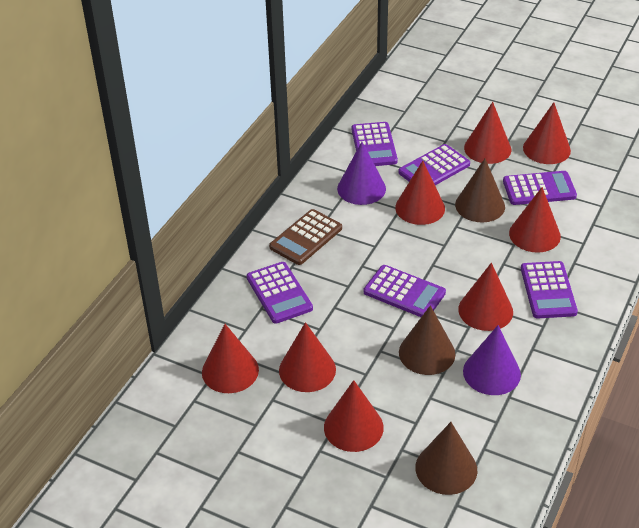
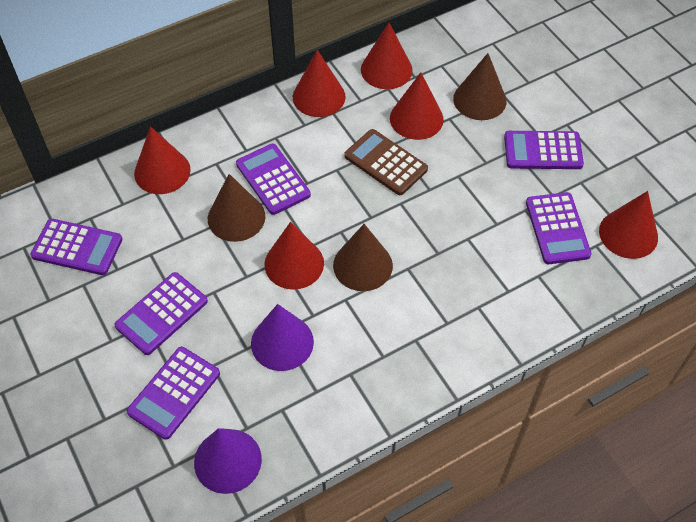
red cone: 8 -> 6

